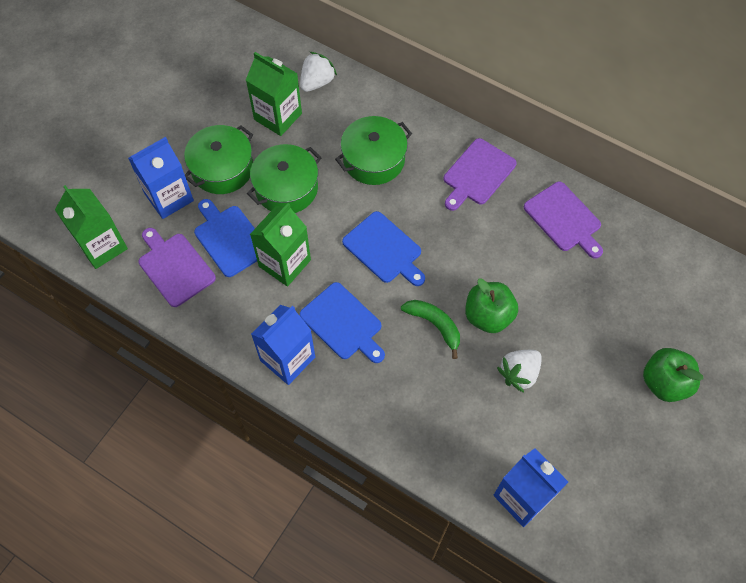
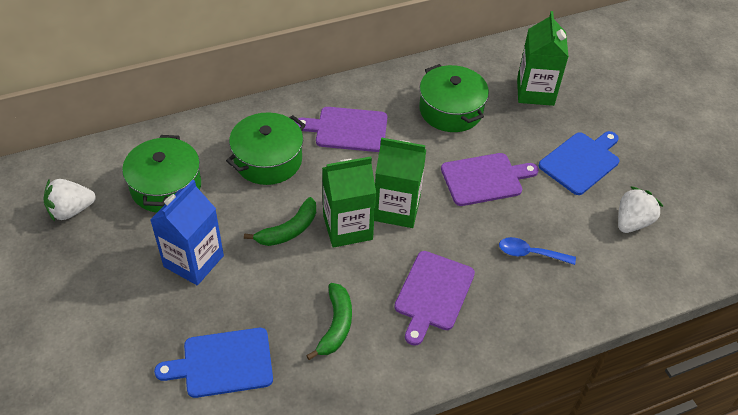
blue carton: 3 -> 1
blue cutting board: 3 -> 2
blue spoon: 0 -> 1
green apple: 2 -> 0
green banana: 1 -> 2

